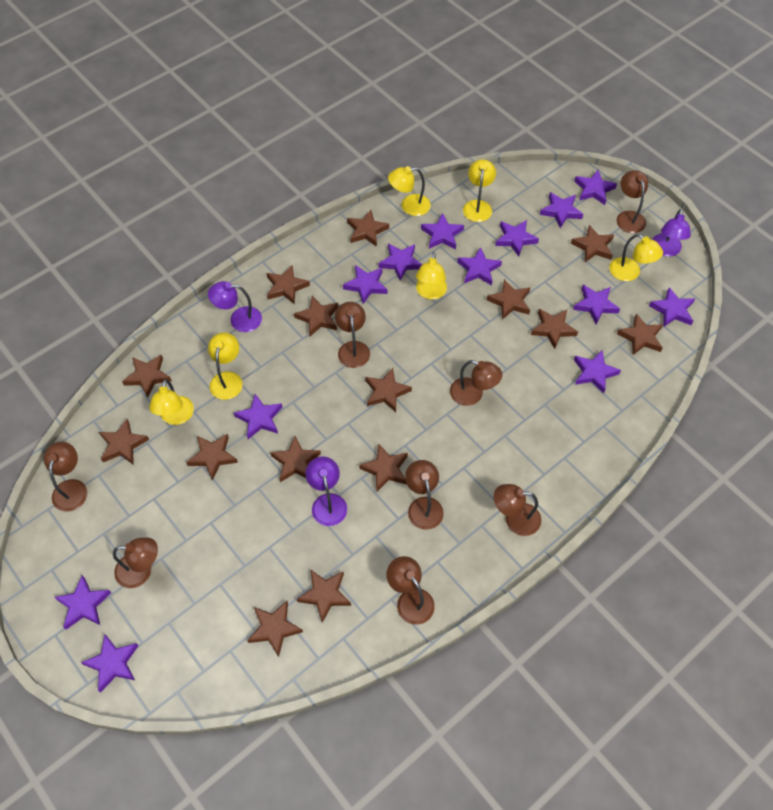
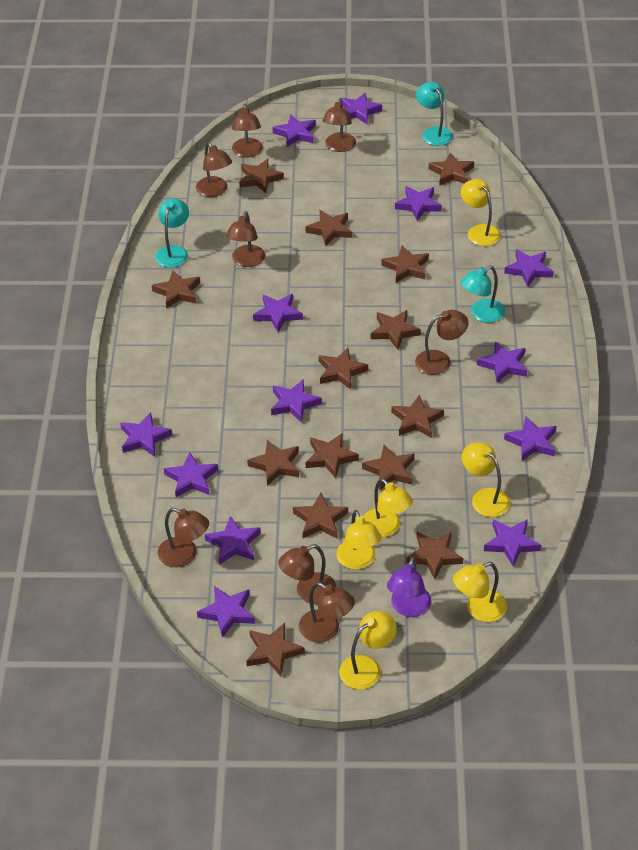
brown star: 15 -> 14
purple lamp: 3 -> 1
turquoise lamp: 0 -> 3

